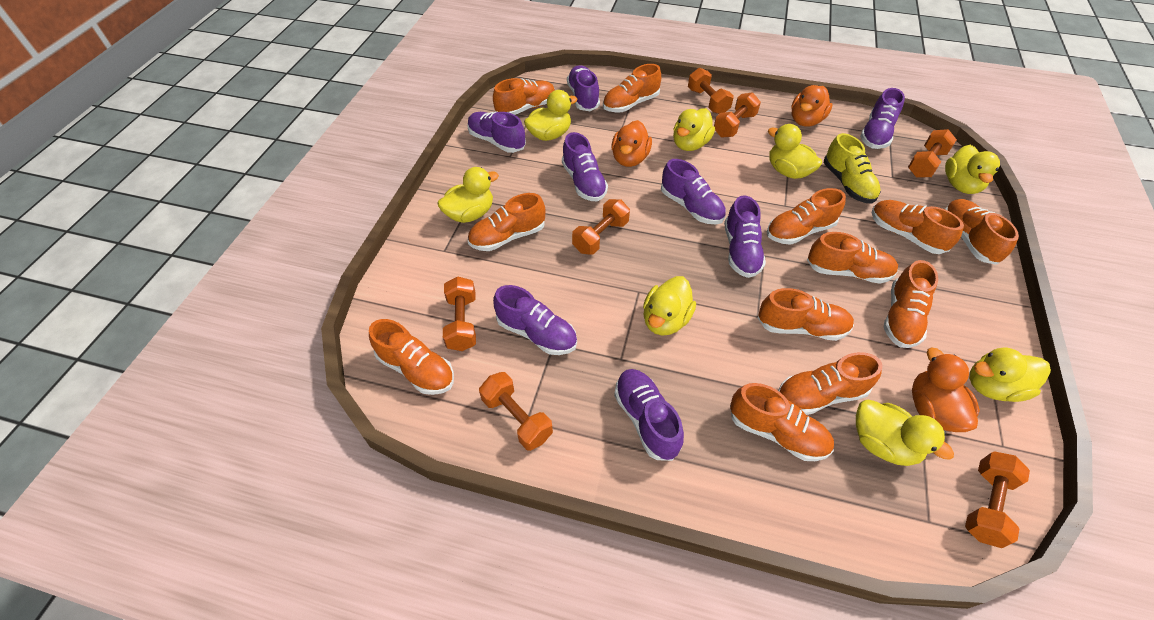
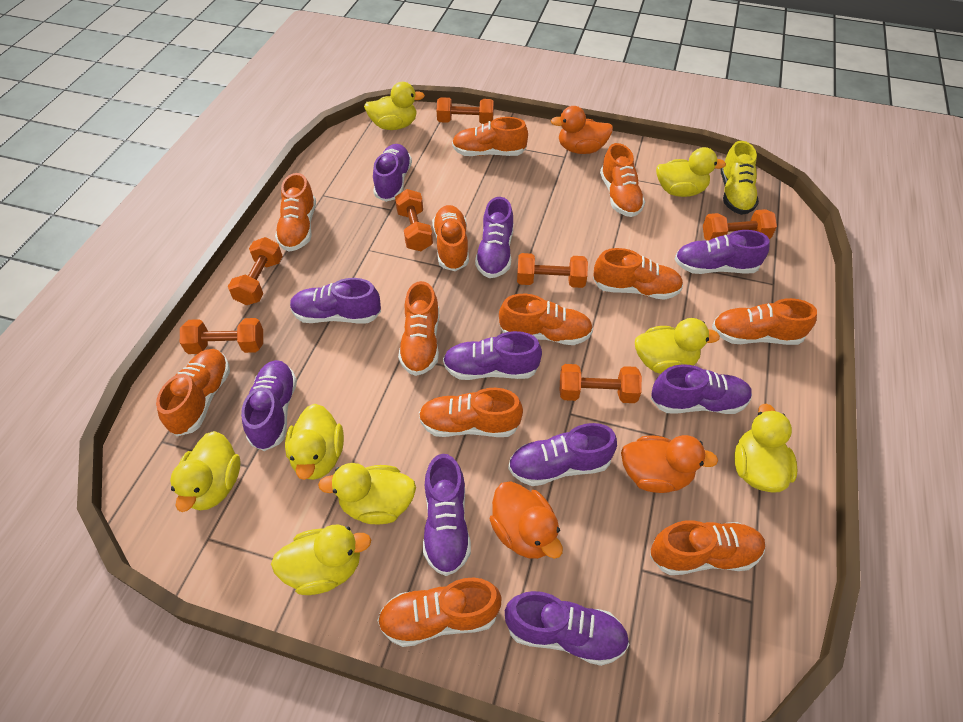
purple shoe: 8 -> 10

